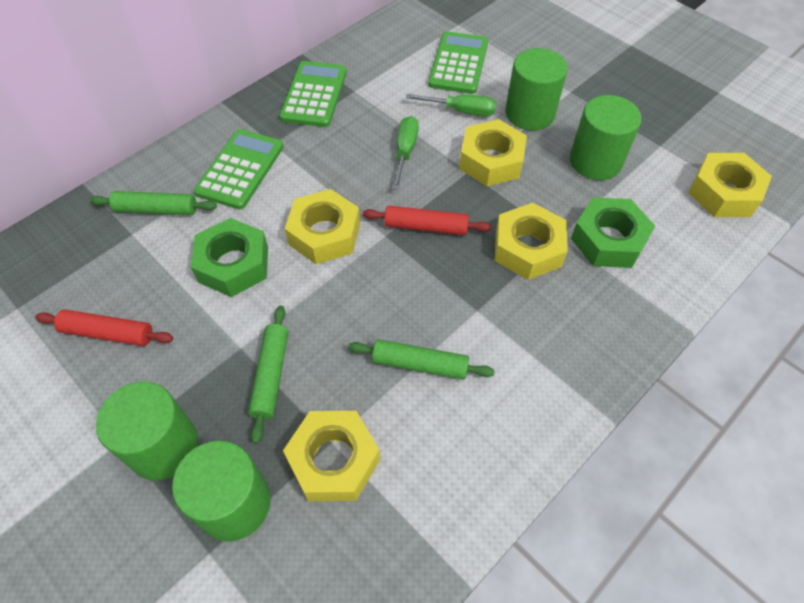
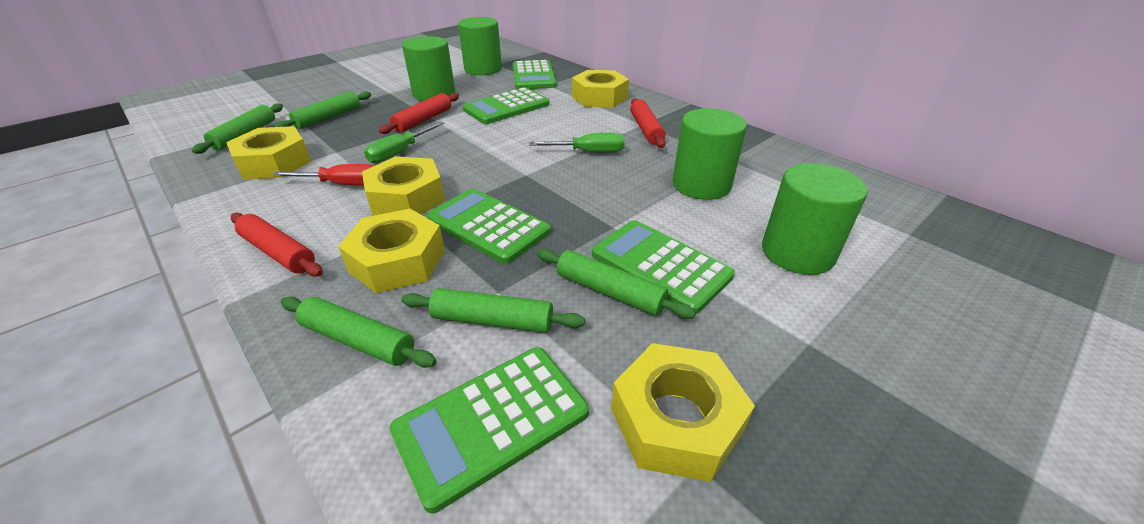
green calculator: 3 -> 5
green nut: 2 -> 0
green rolling pin: 3 -> 5
red rolling pin: 2 -> 3
red screwdriver: 0 -> 1

